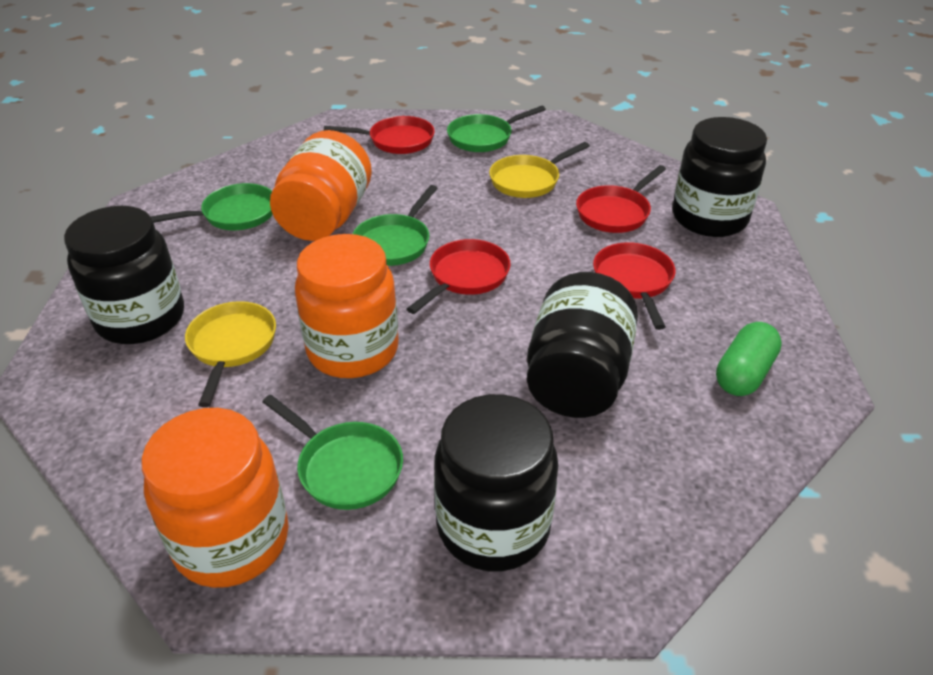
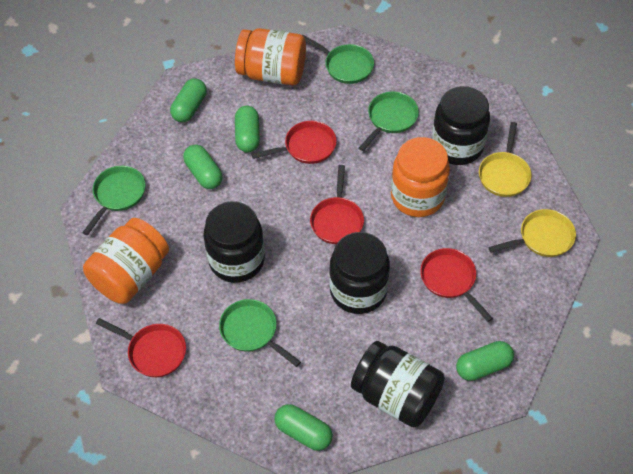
green capsule: 1 -> 5

